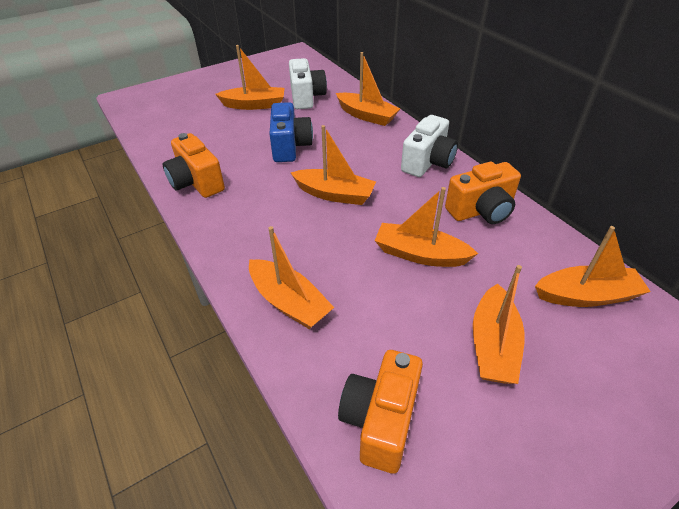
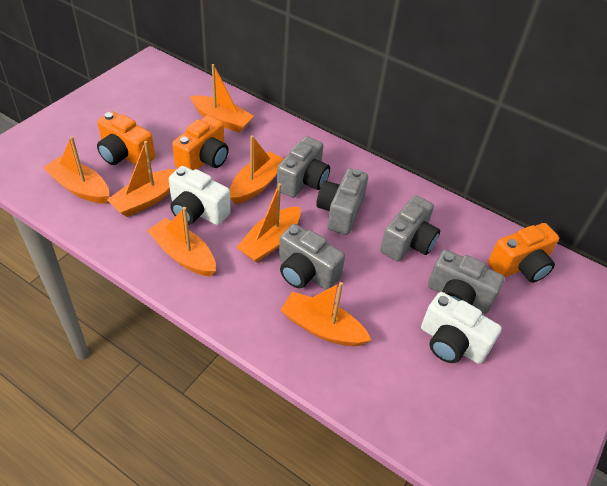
blue camera: 1 -> 0
grey camera: 0 -> 5

